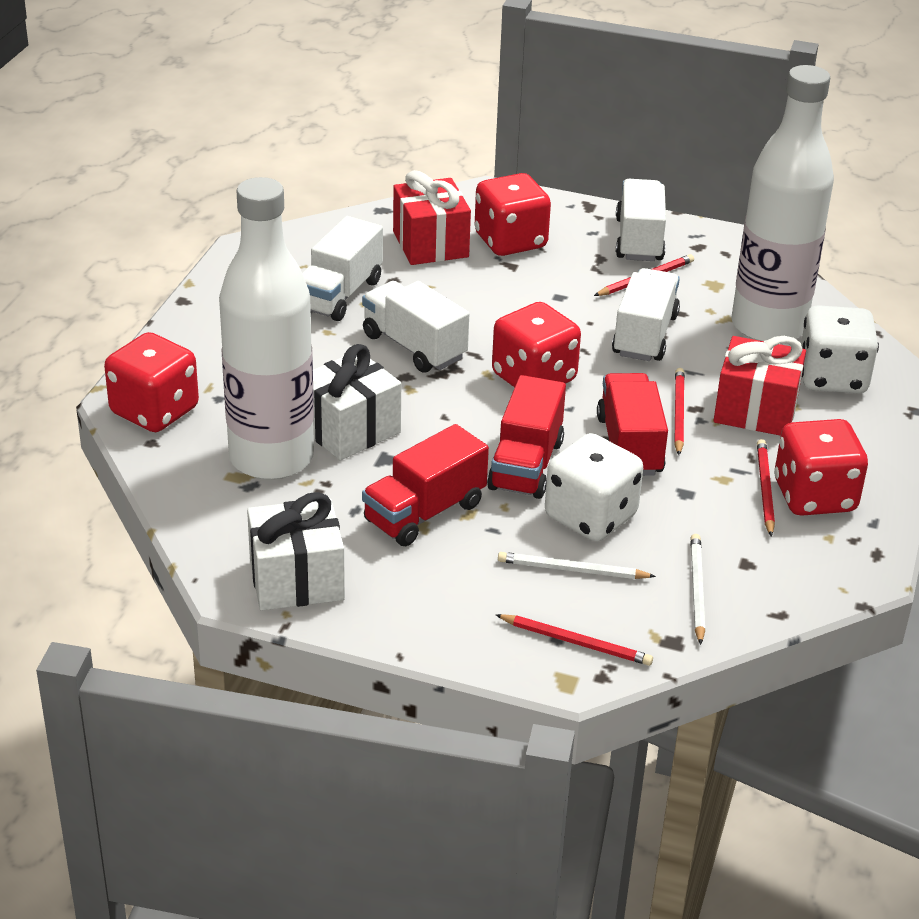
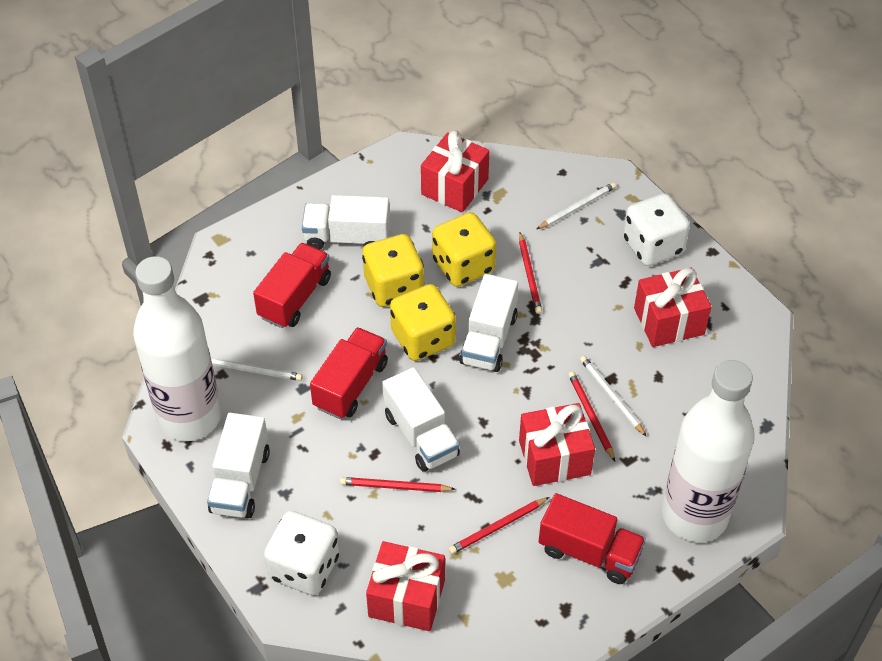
red dice: 4 -> 0
red gift: 2 -> 4
white gift: 2 -> 0
white pencil: 2 -> 3
yellow dice: 0 -> 3

